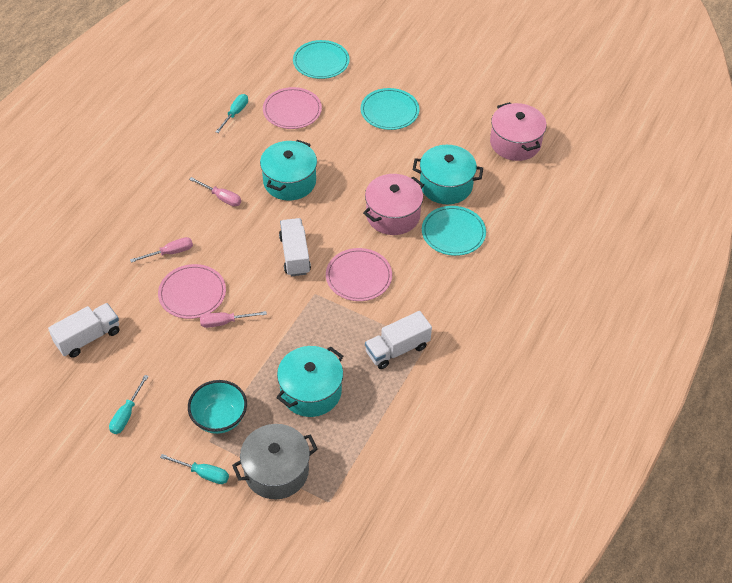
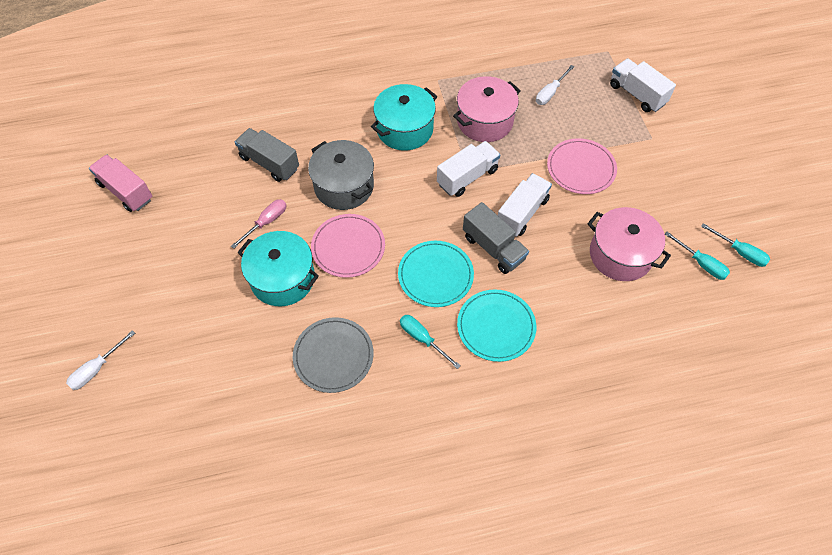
grey plate: 0 -> 1
grey truck: 0 -> 2
pink plate: 3 -> 2
pink screwdriver: 3 -> 1
pink truck: 0 -> 1
turquoise bowl: 1 -> 0
turquoise plate: 3 -> 2
turquoise pot: 3 -> 2
white screwdriver: 0 -> 2

